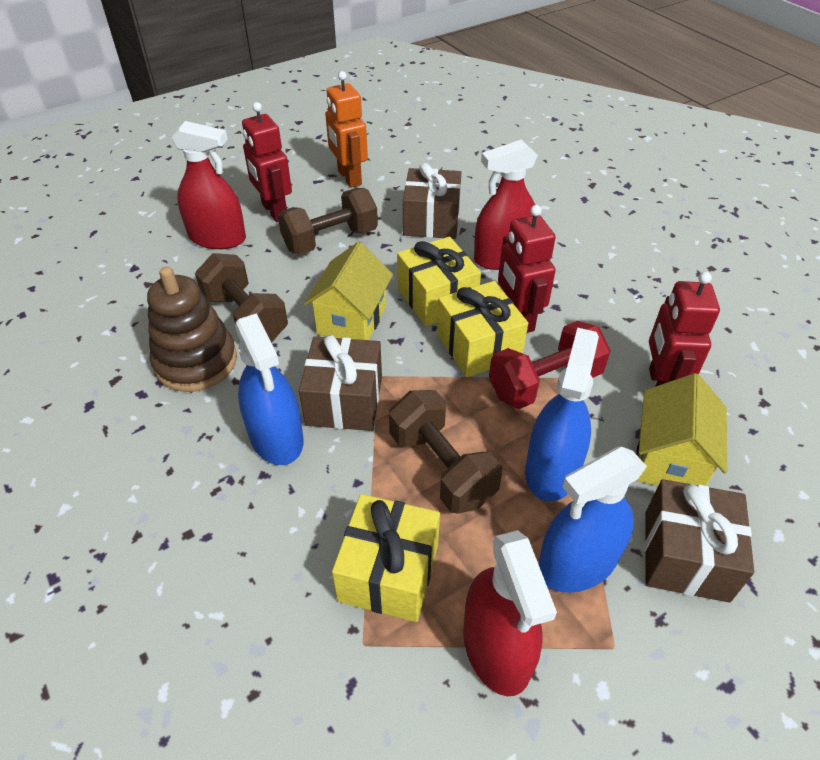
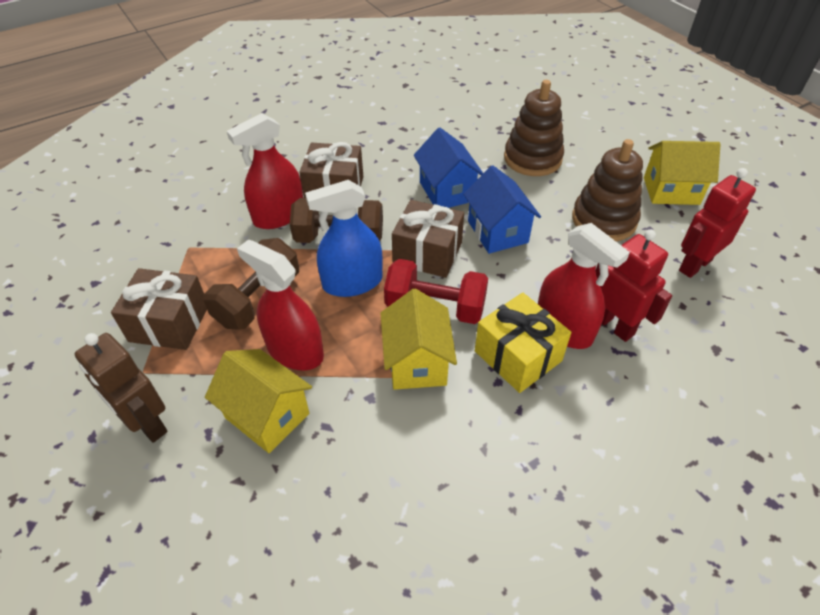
blue house: 0 -> 2
blue spray bottle: 3 -> 1
brown dumbbell: 3 -> 2
brown robot: 0 -> 1
brown stacking toy: 1 -> 2
orange robot: 1 -> 0
red robot: 3 -> 2
yellow gift: 3 -> 1
yellow house: 2 -> 3

